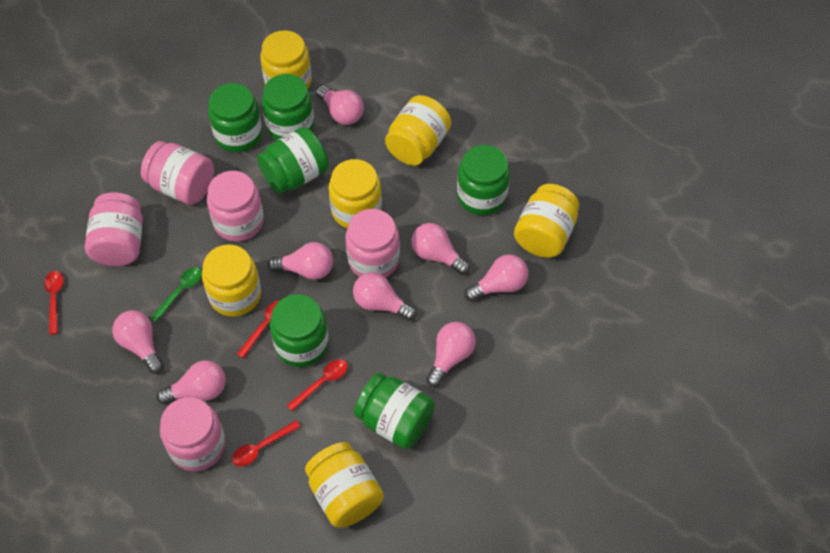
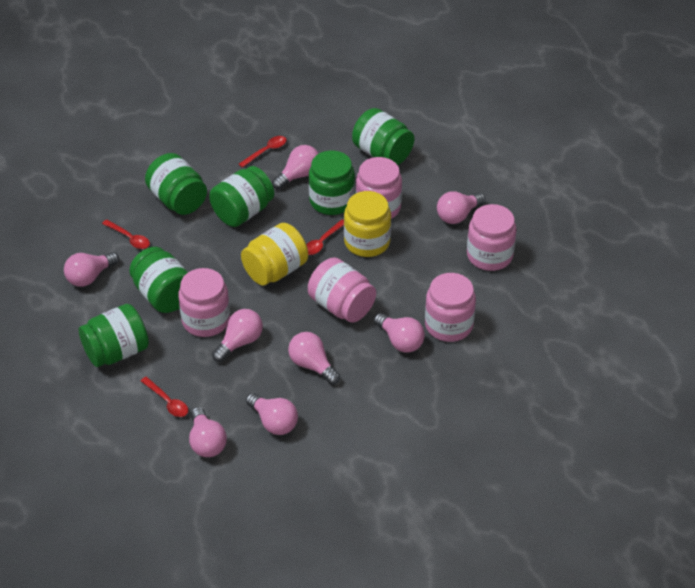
green spoon: 1 -> 0
yellow jar: 6 -> 2

